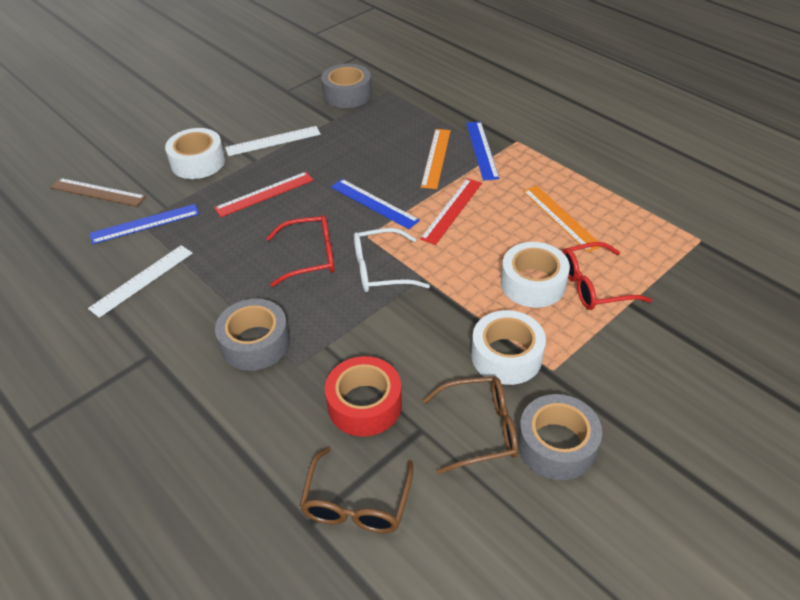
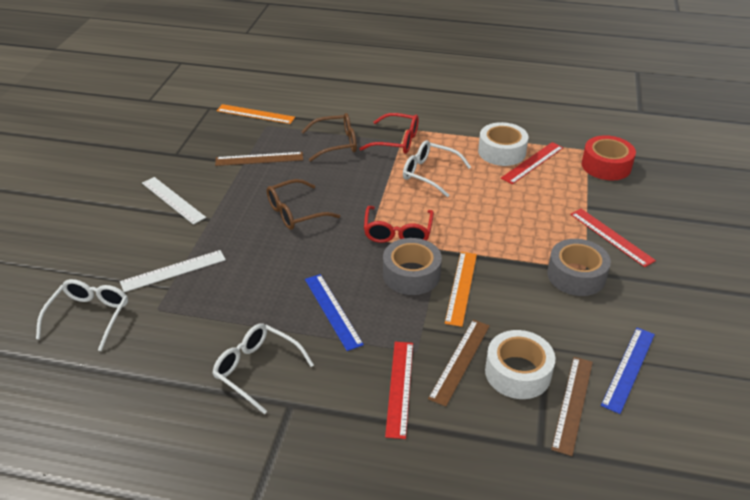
blue ruler: 3 -> 2
brown ruler: 1 -> 3
grey tape: 3 -> 2
red ruler: 2 -> 3
white glasses: 1 -> 3
white tape: 3 -> 2

